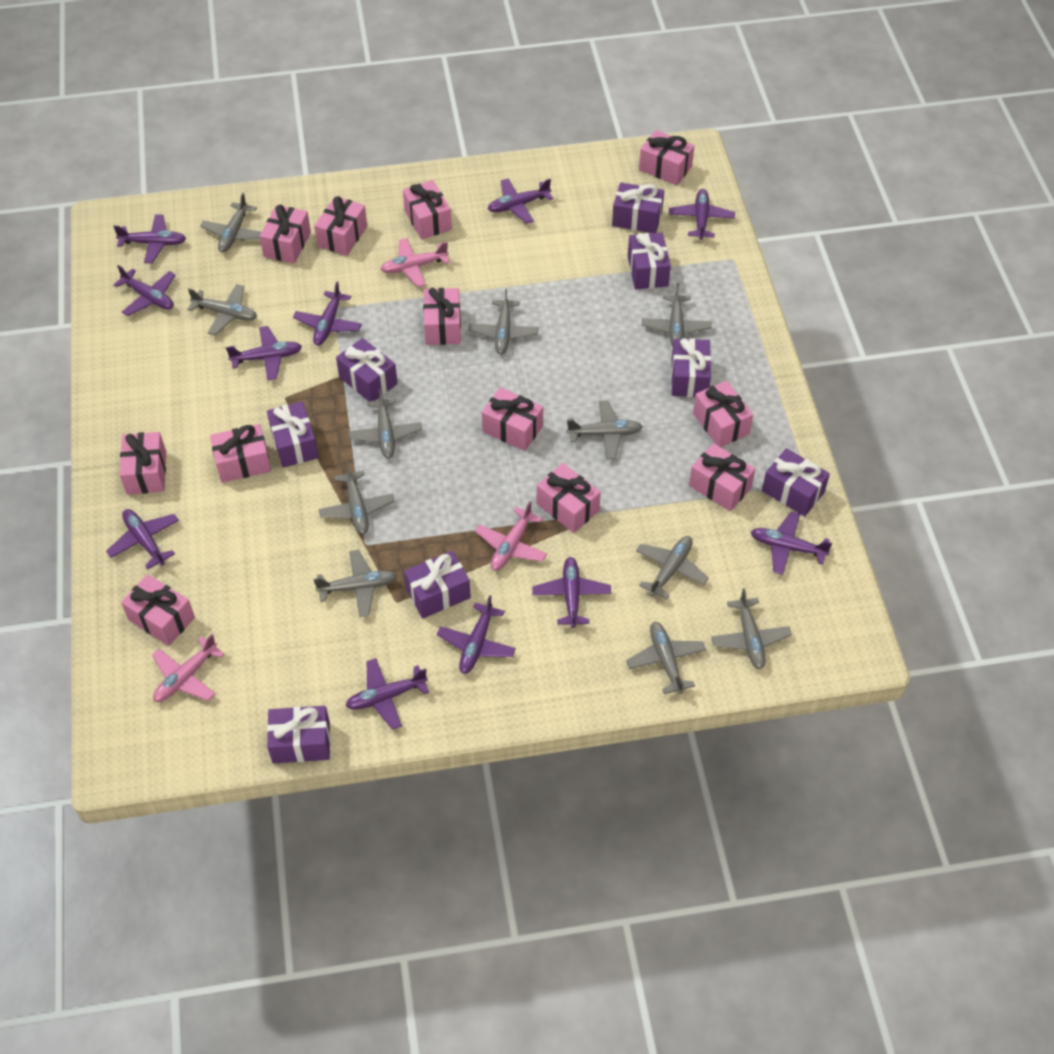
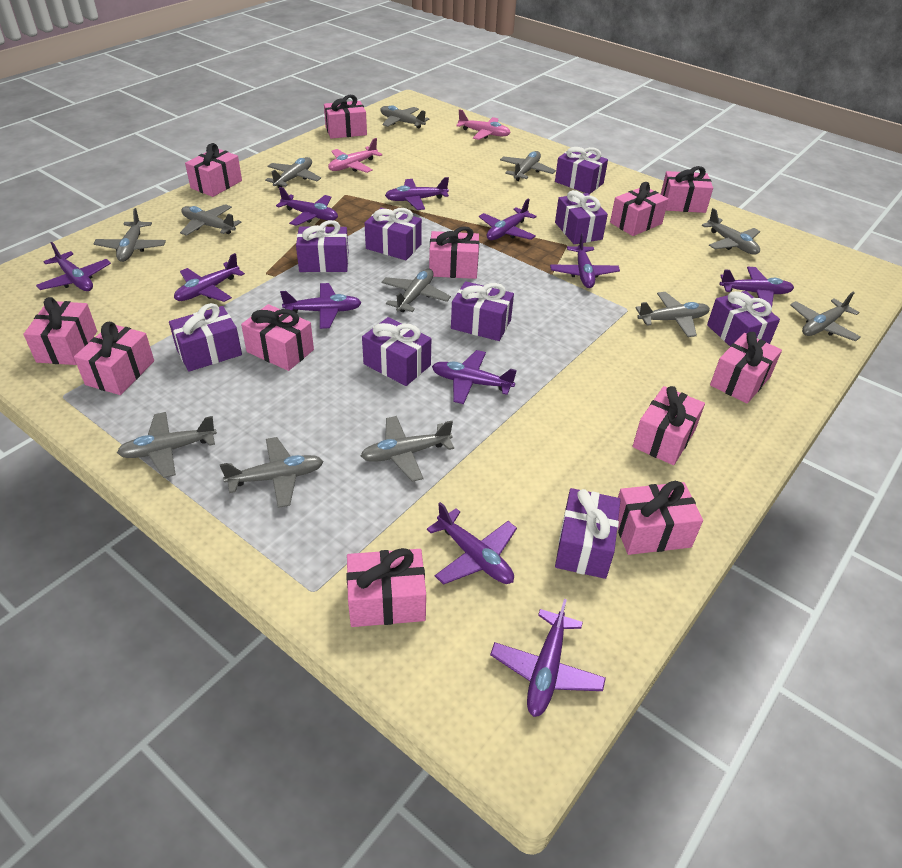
grey plane: 11 -> 12
pink plane: 3 -> 2
purple gift: 8 -> 9

